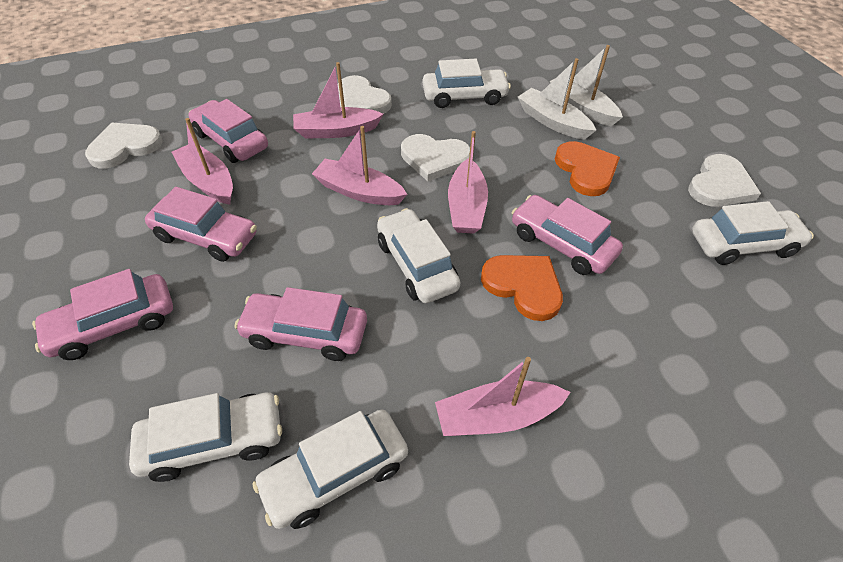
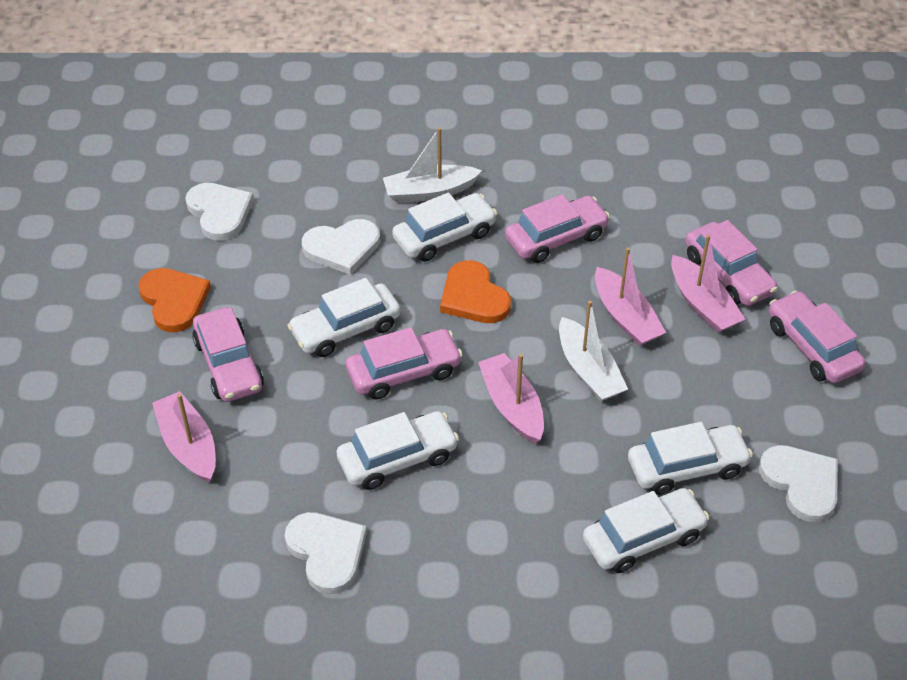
pink boat: 5 -> 4

